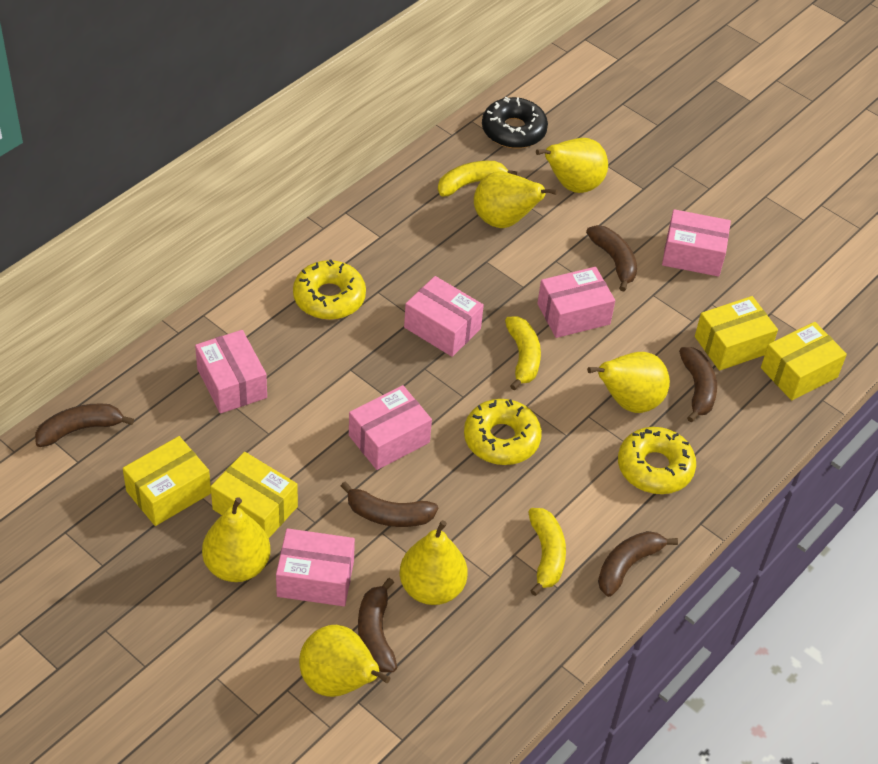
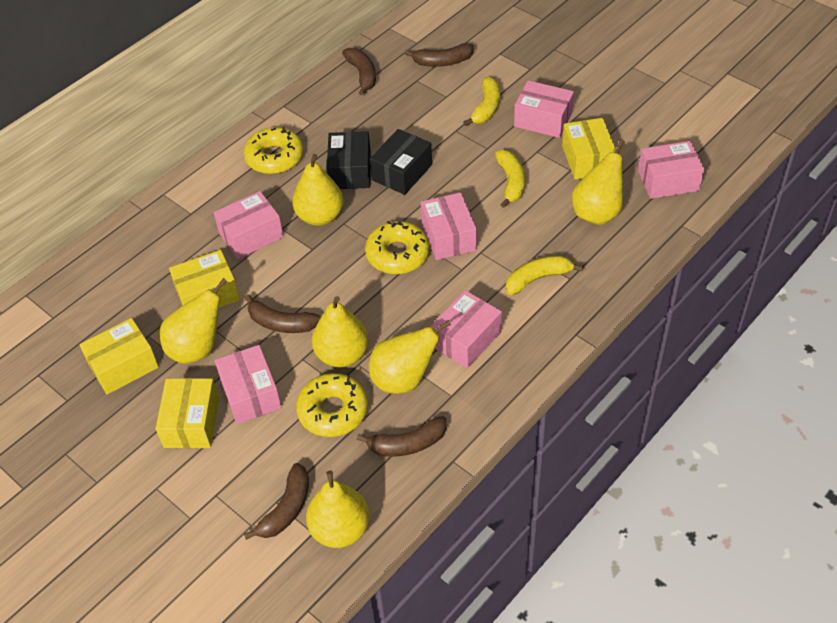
black box: 0 -> 2
black donut: 1 -> 0
brown banana: 6 -> 5

